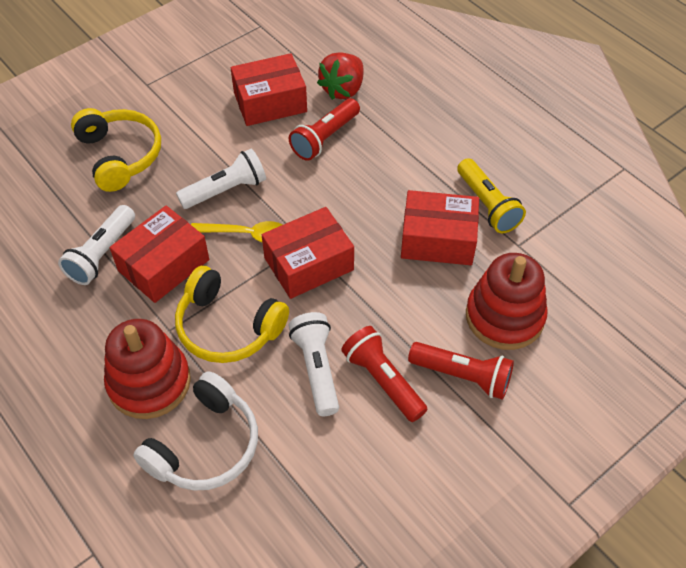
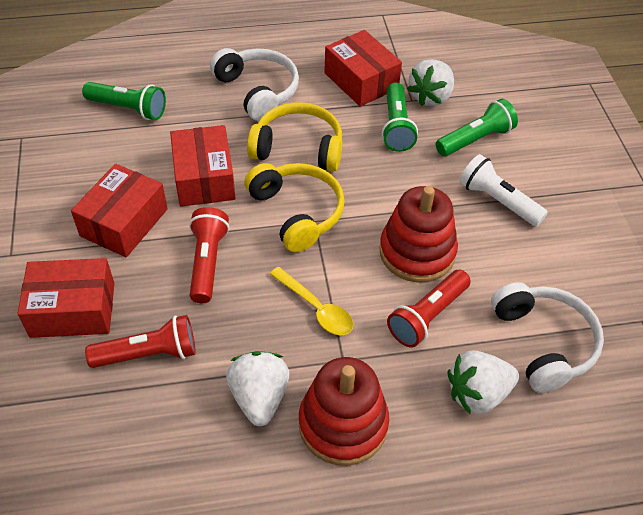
green flashlight: 0 -> 3
red strawberry: 1 -> 0
white flashlight: 3 -> 1
white headphones: 1 -> 2
white strawberry: 0 -> 3
yellow flashlight: 1 -> 0

